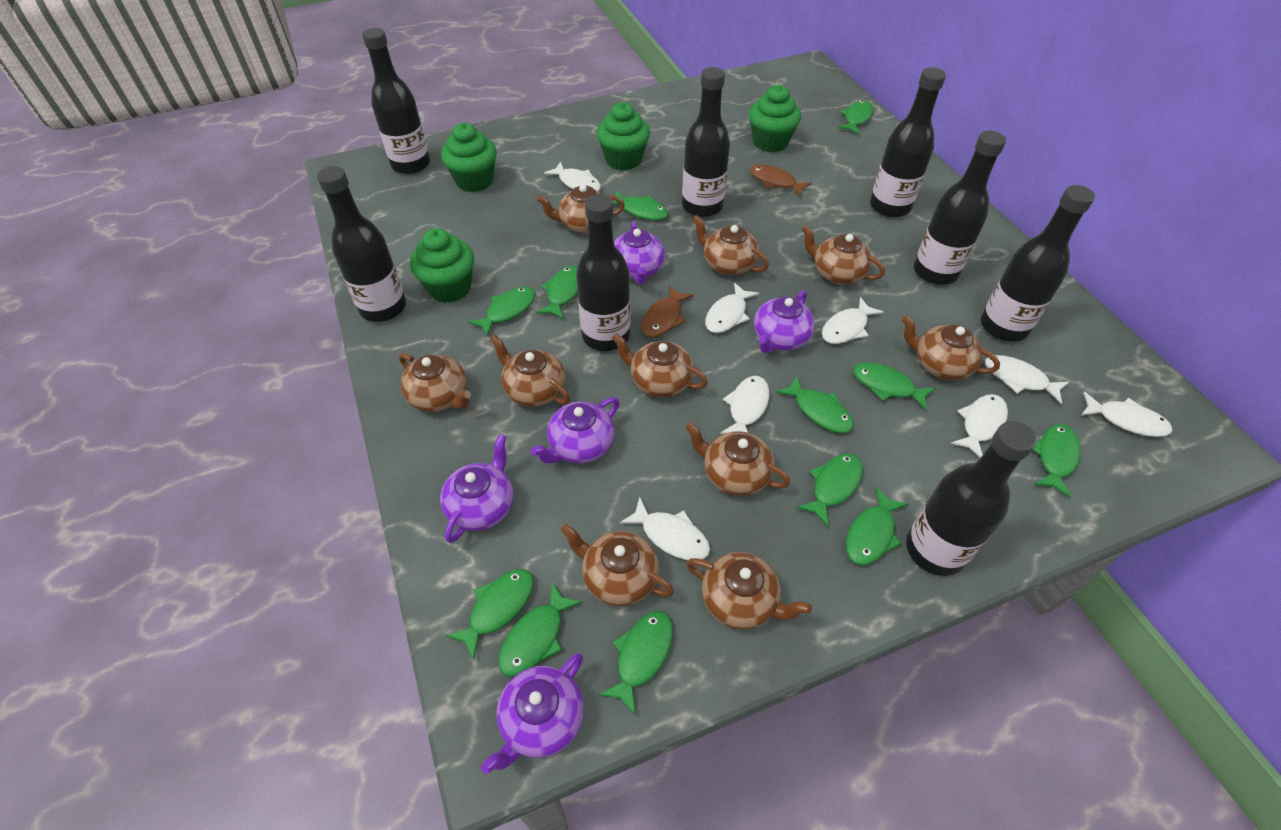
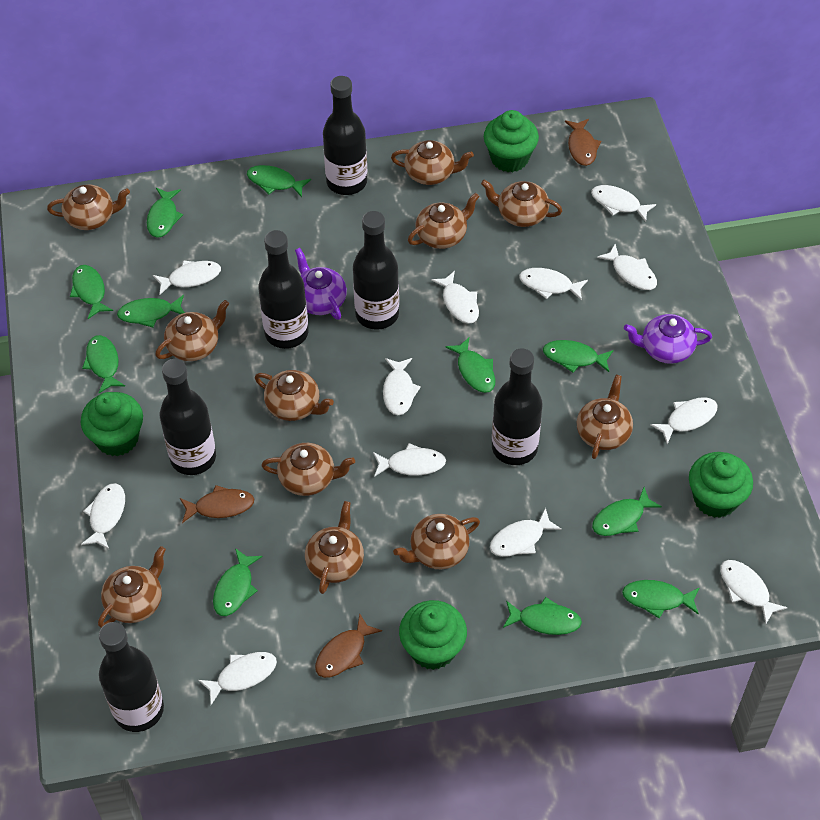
black bottle: 8 -> 6
brown fish: 2 -> 3
brown teapot: 10 -> 11
green fish: 12 -> 11
purple teapot: 5 -> 2
white fish: 8 -> 12

